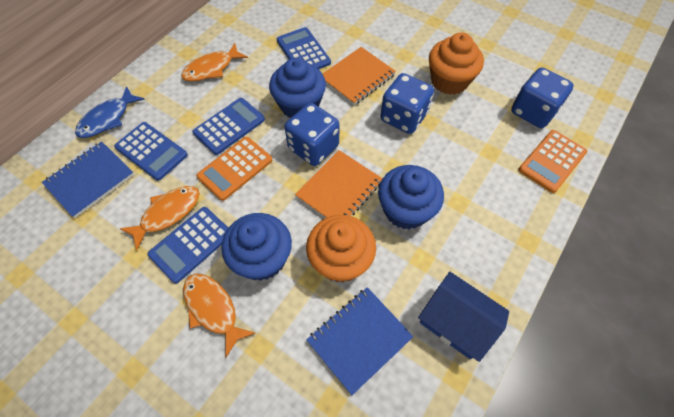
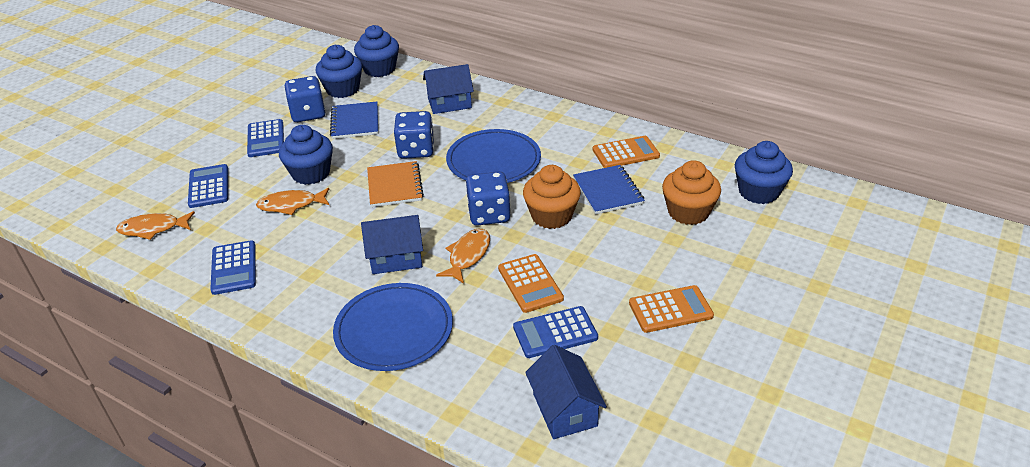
blue cupcake: 3 -> 4
blue fish: 1 -> 0
blue house: 1 -> 3
blue plate: 0 -> 2
orange calculator: 2 -> 3
orange notebook: 2 -> 1

